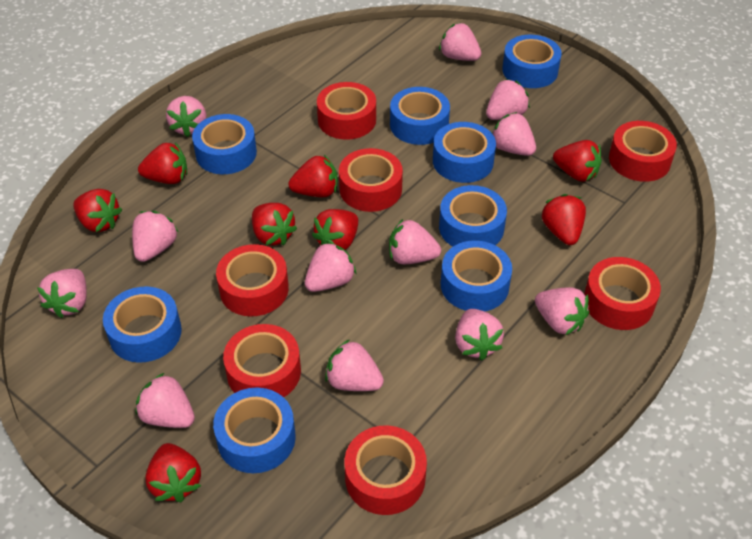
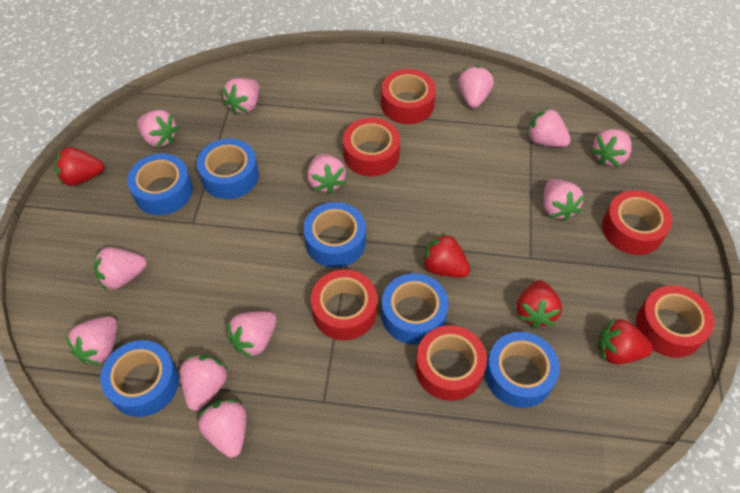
blue tape: 8 -> 6
red strawberry: 8 -> 4
red tape: 7 -> 6

